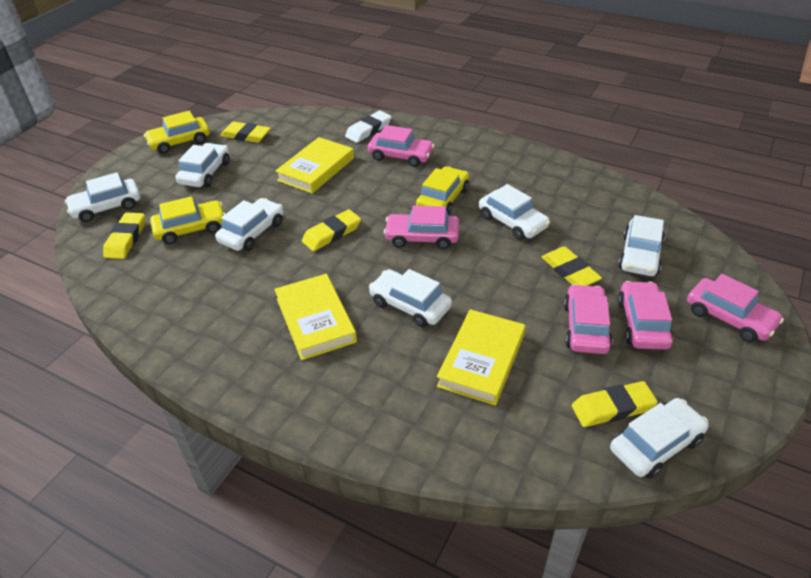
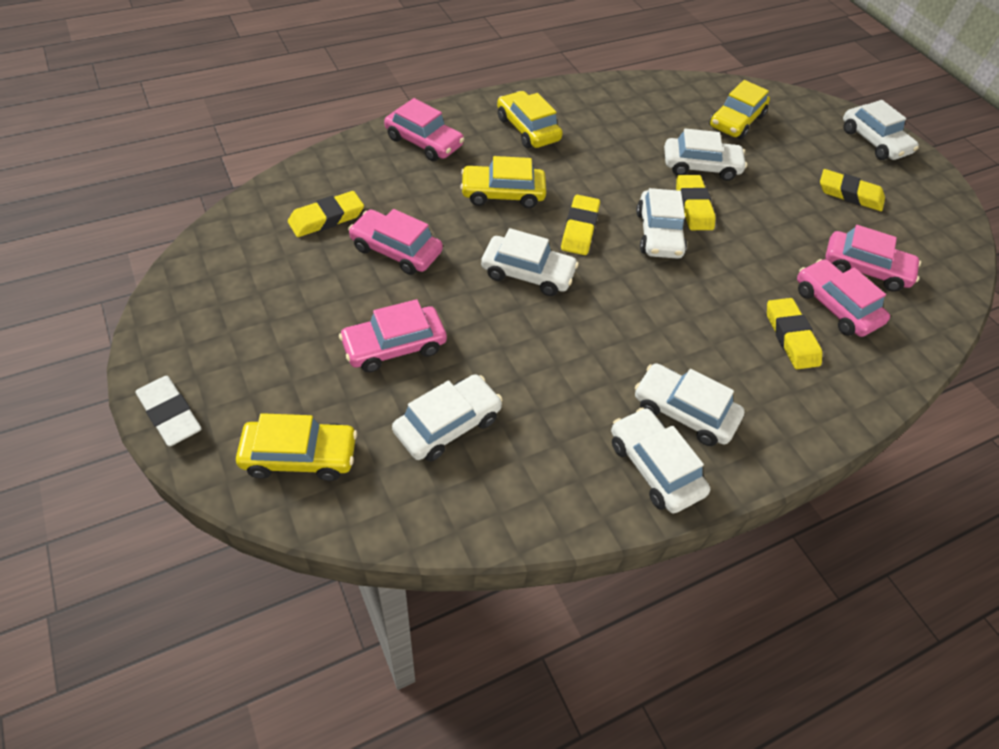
yellow book: 3 -> 0
yellow car: 3 -> 4

